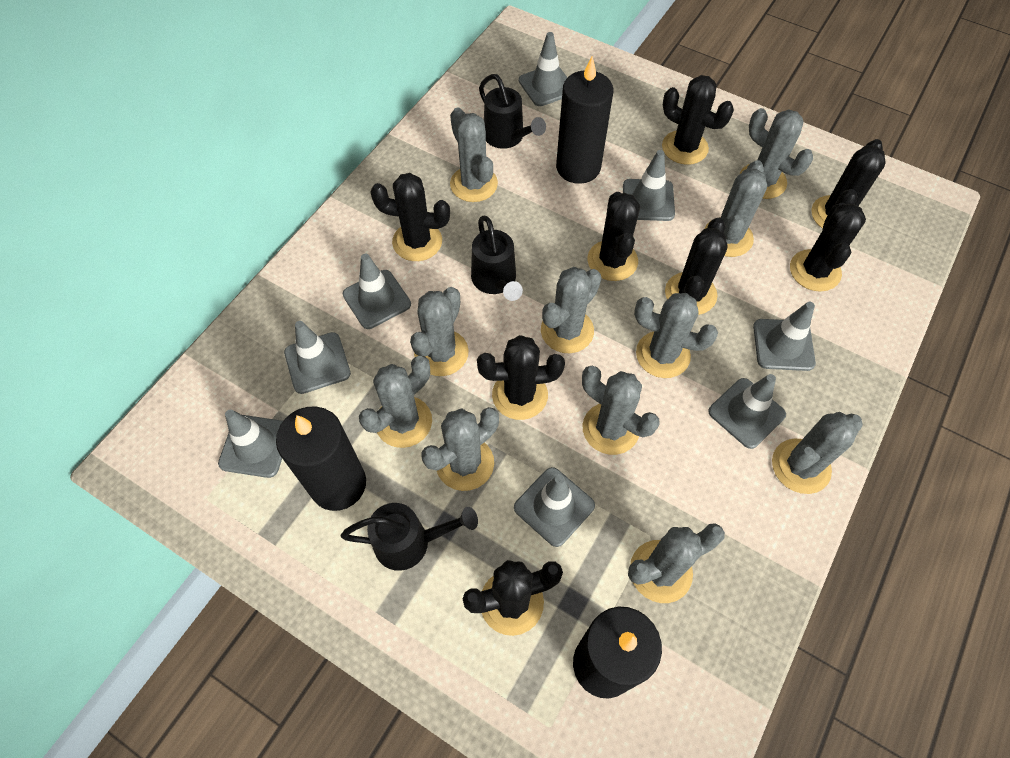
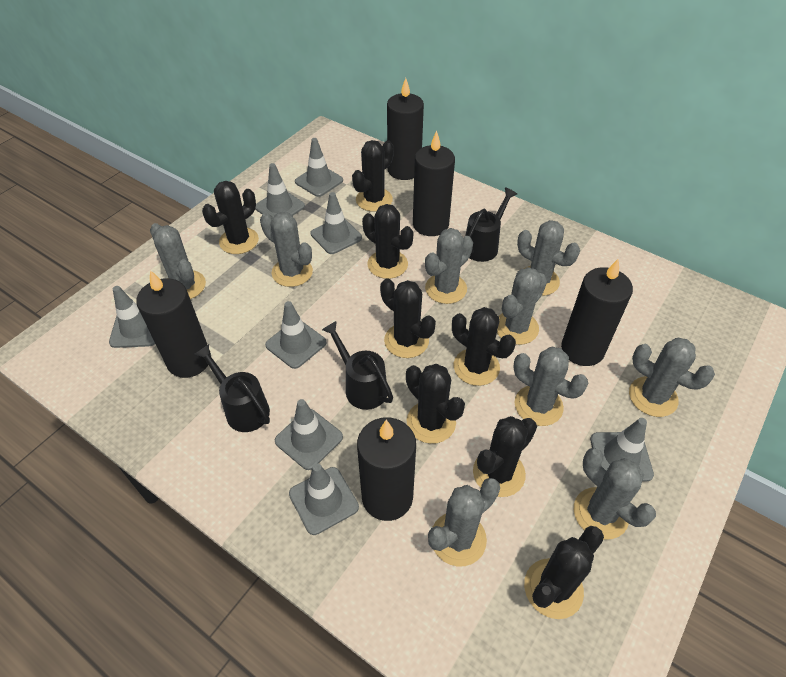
black candle: 3 -> 5
grey cactus: 11 -> 9

